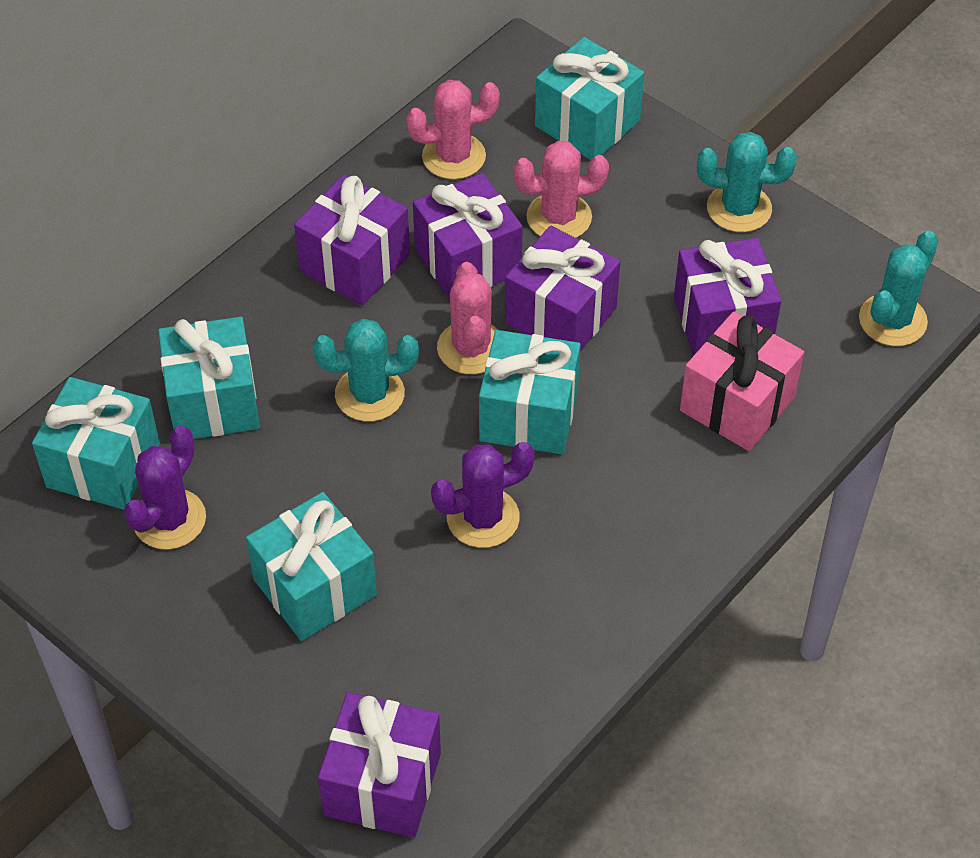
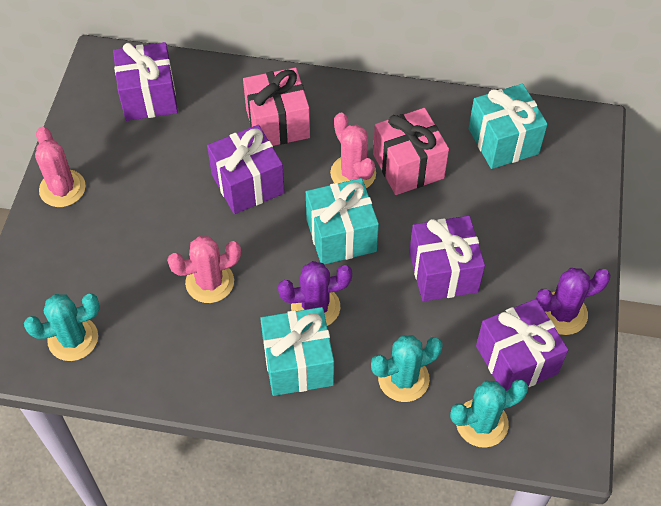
pink gift: 1 -> 2
purple gift: 5 -> 4
turquoise gift: 5 -> 3

